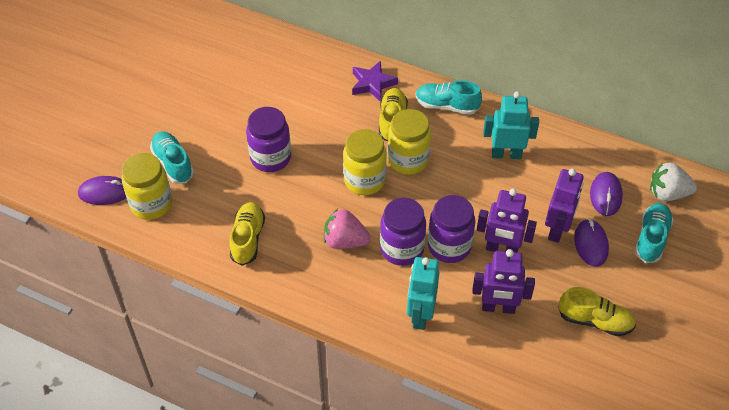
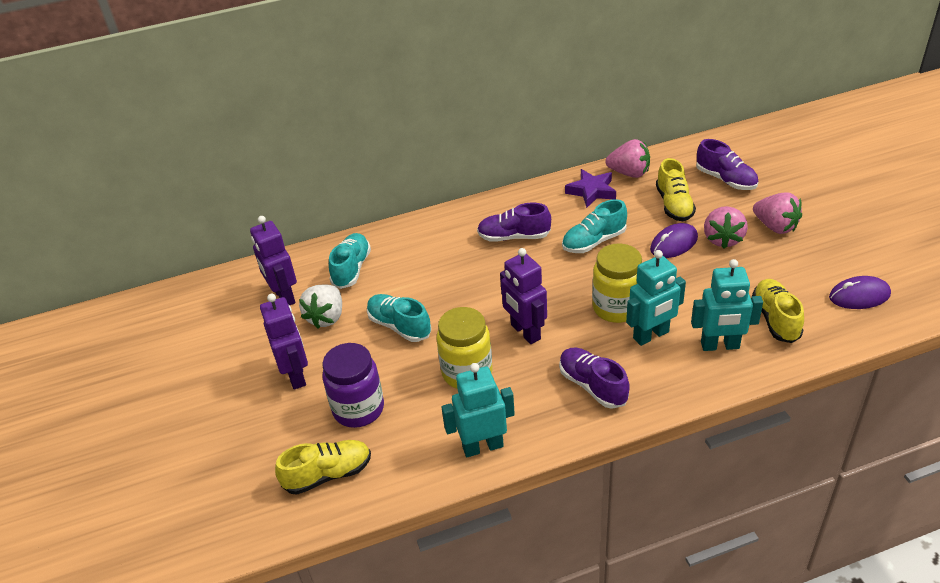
pink strawberry: 1 -> 3
purple jar: 3 -> 1
purple mouse: 3 -> 2
purple shoe: 0 -> 3
turquoise robot: 2 -> 3
yellow jar: 3 -> 2

